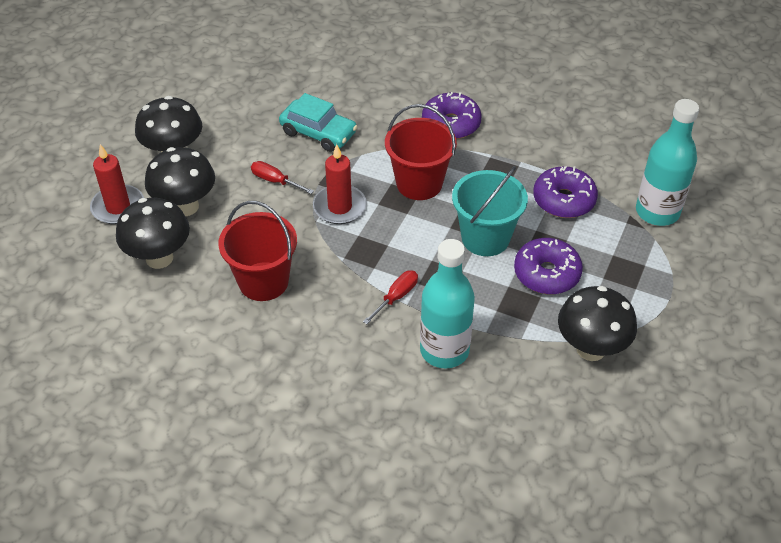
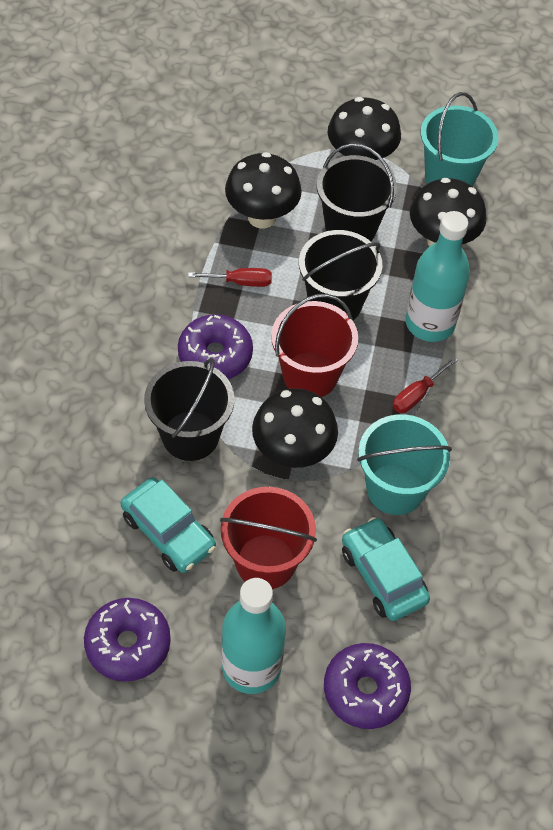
black bucket: 0 -> 3
red candle: 2 -> 0
turquoise bucket: 1 -> 2
turquoise car: 1 -> 2

